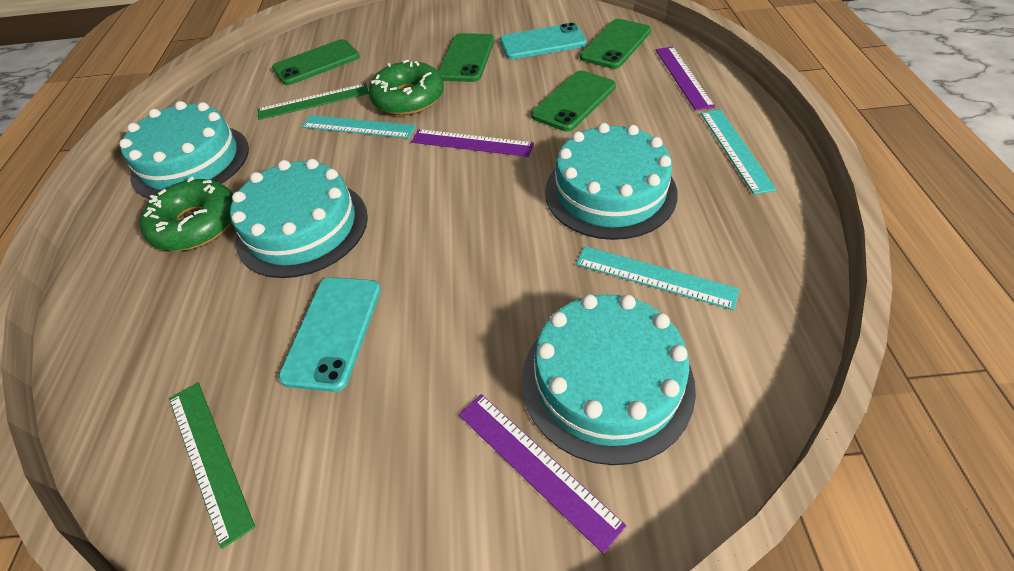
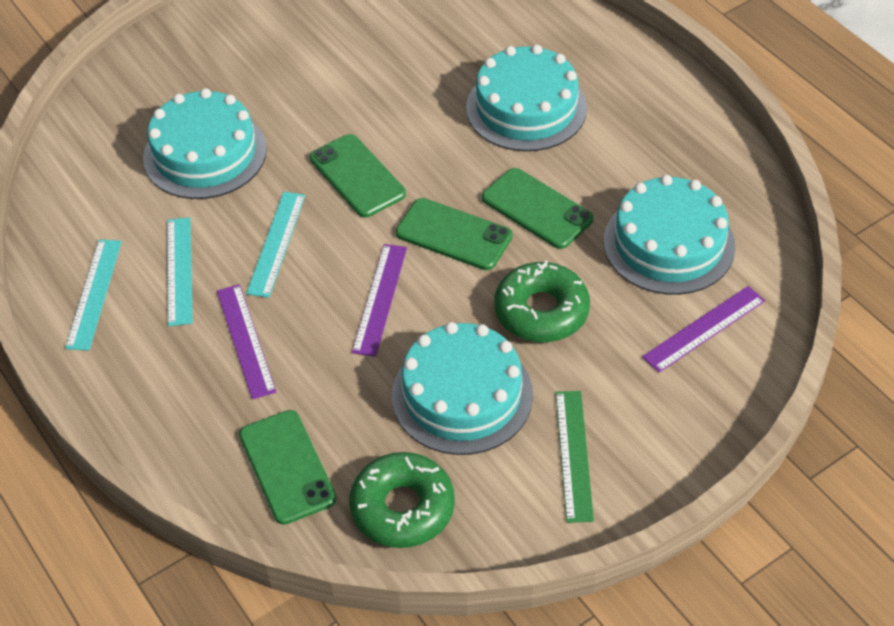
green ruler: 2 -> 1
turquoise phone: 2 -> 0

